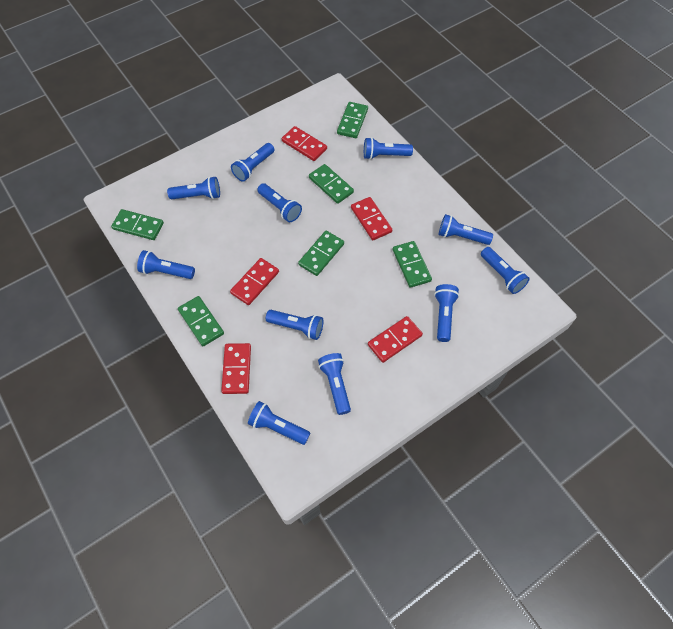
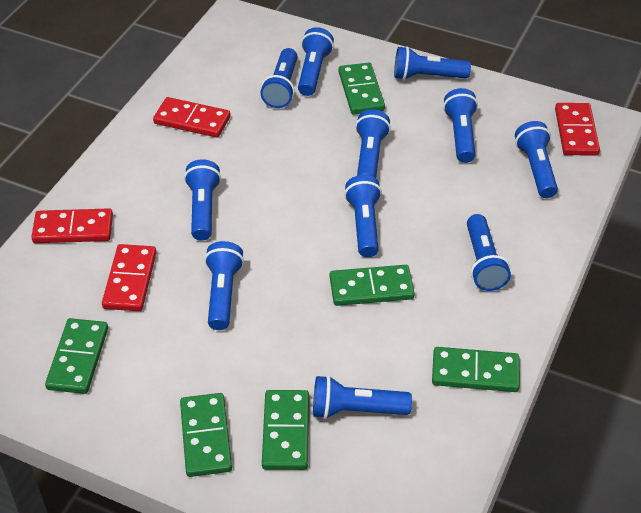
red domino: 5 -> 4

